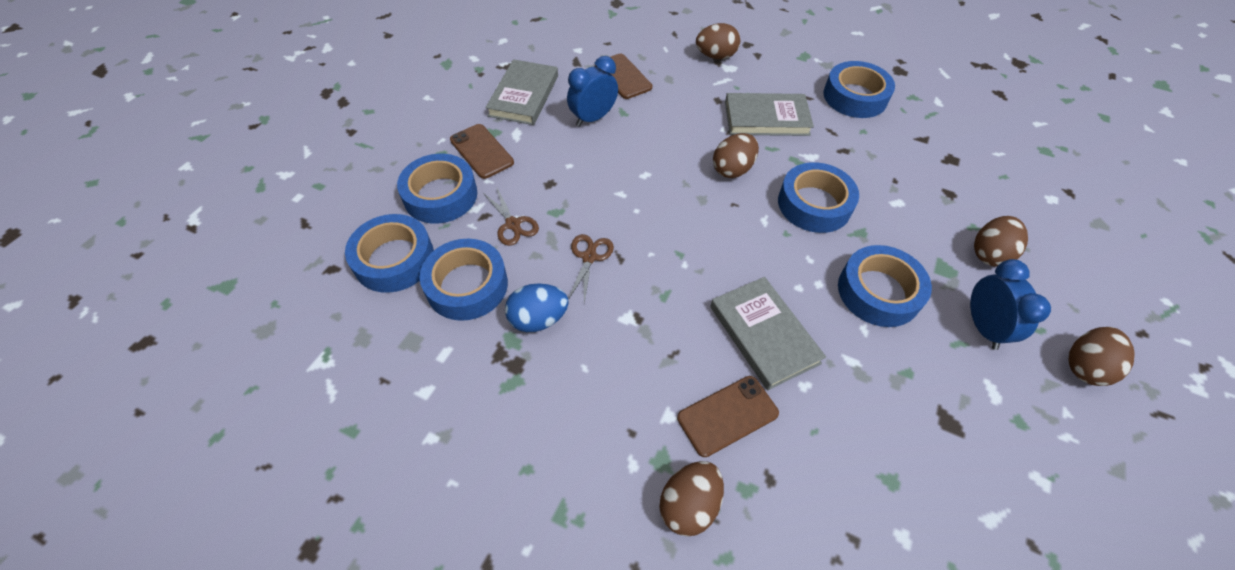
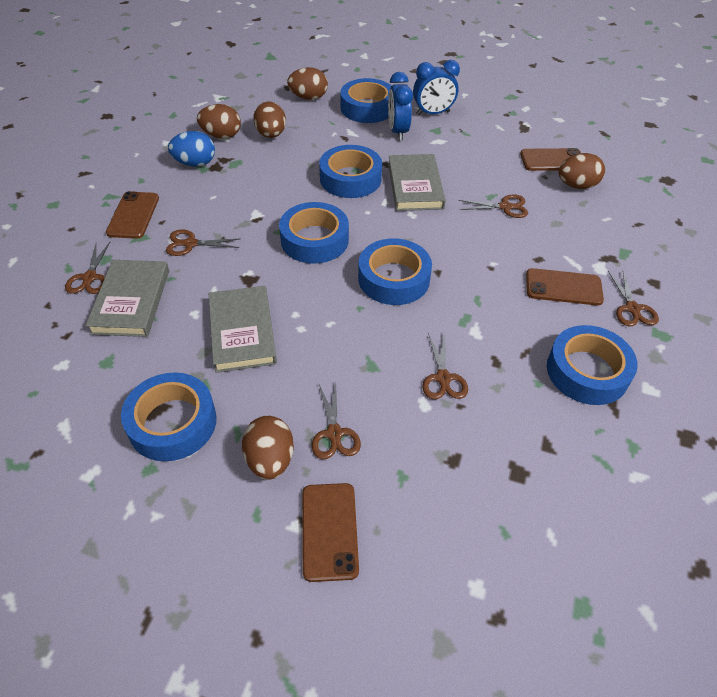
brown phone: 3 -> 4
brown scissors: 2 -> 6

